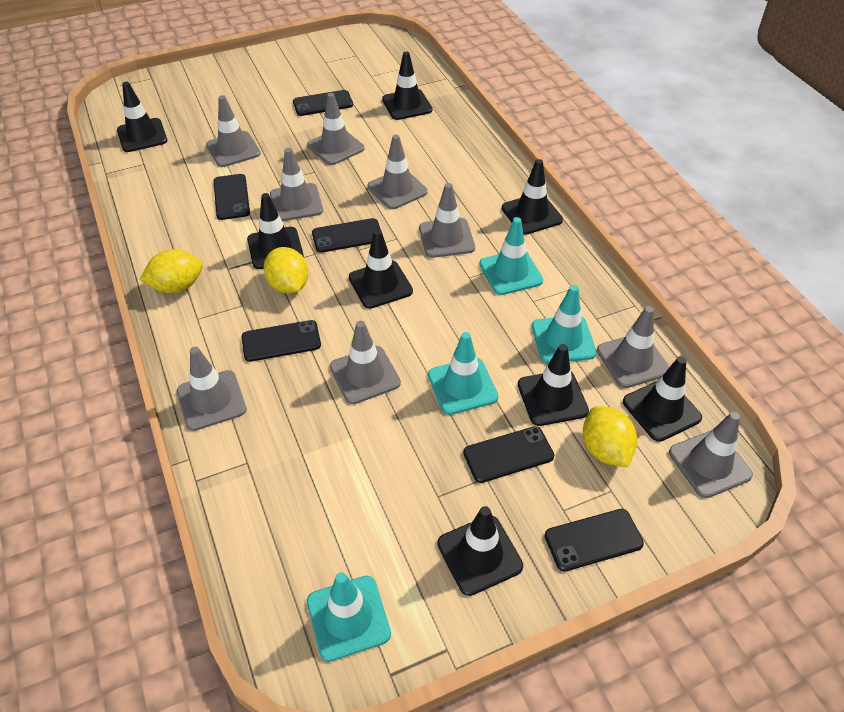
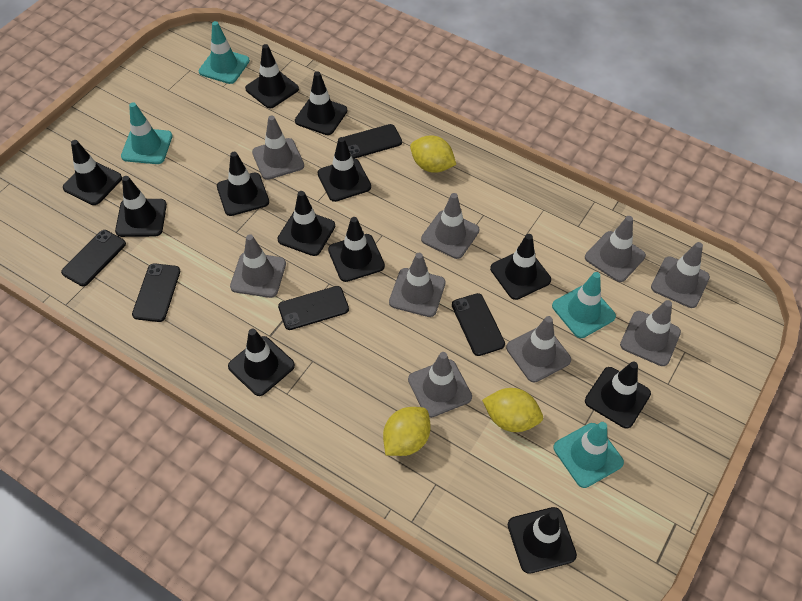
black phone: 6 -> 5
black traffic cone: 8 -> 12

